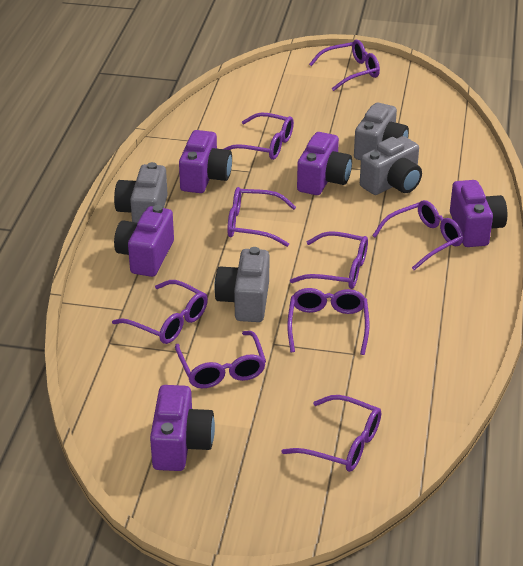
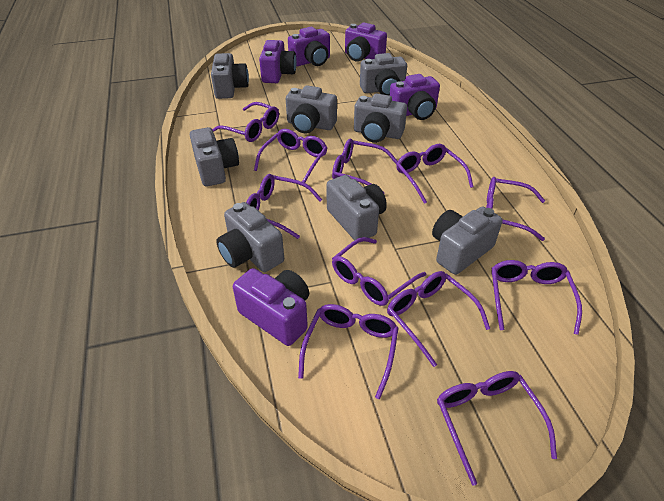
grey camera: 4 -> 8
purple glasses: 9 -> 11

